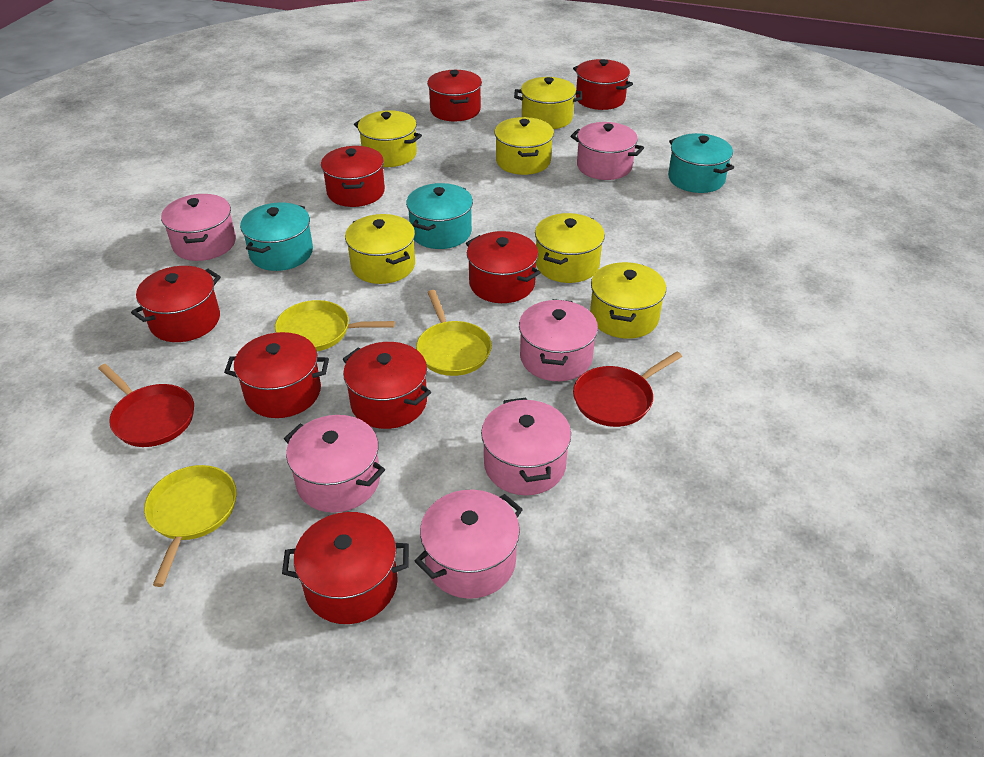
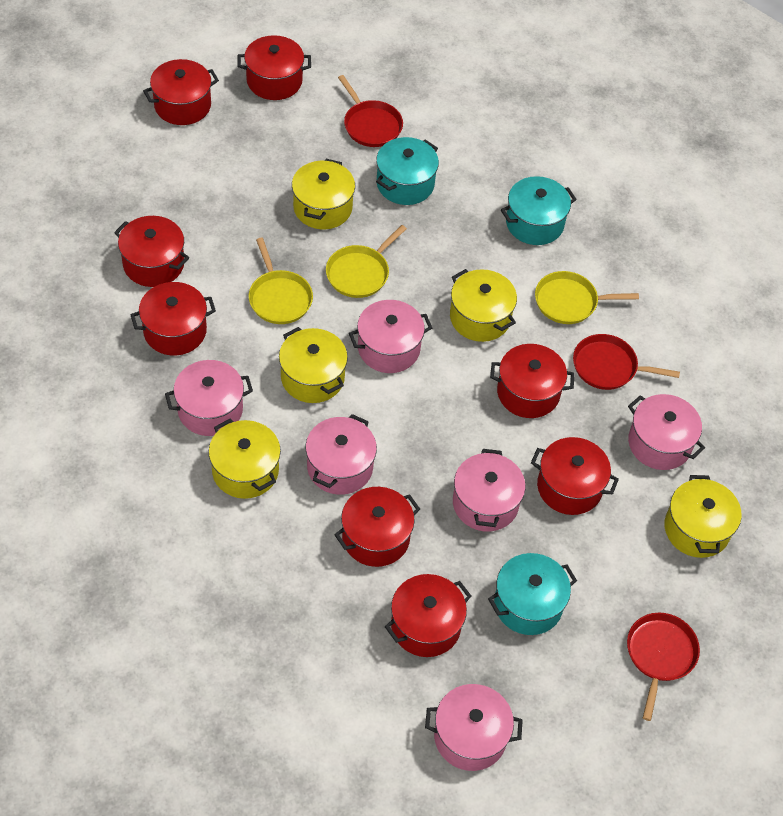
red pan: 2 -> 3
yellow pot: 6 -> 5

